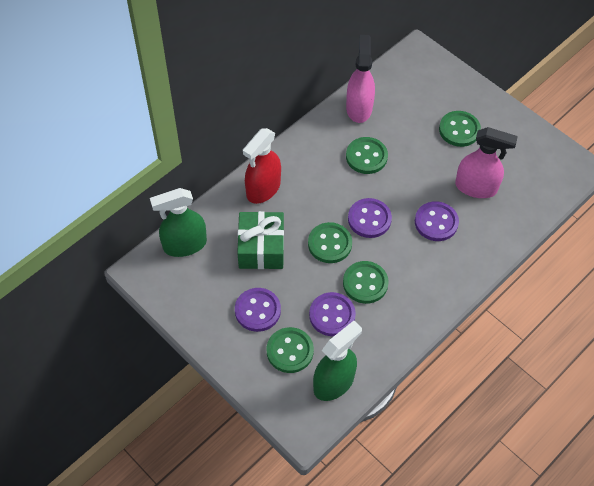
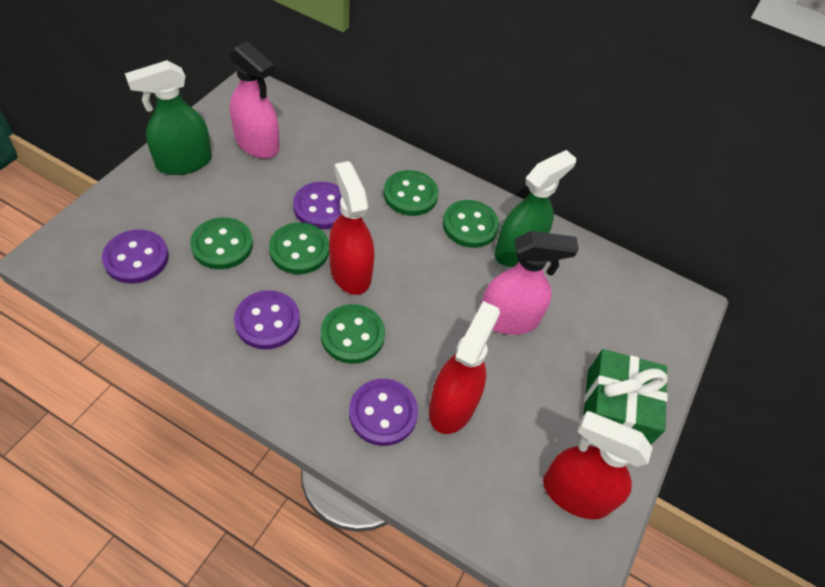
red spray bottle: 1 -> 3

